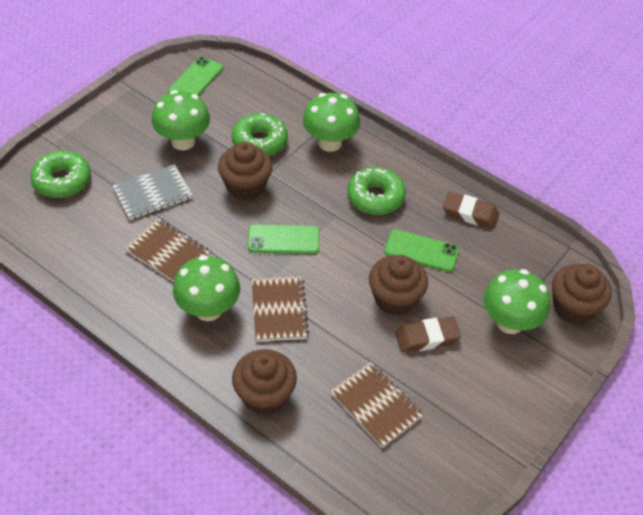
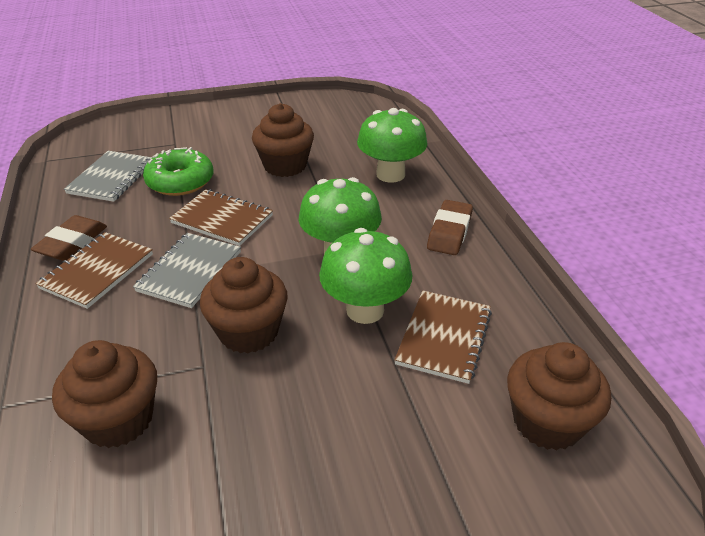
green donut: 3 -> 1
green mushroom: 4 -> 3
green phone: 3 -> 0
grey notebook: 1 -> 2

